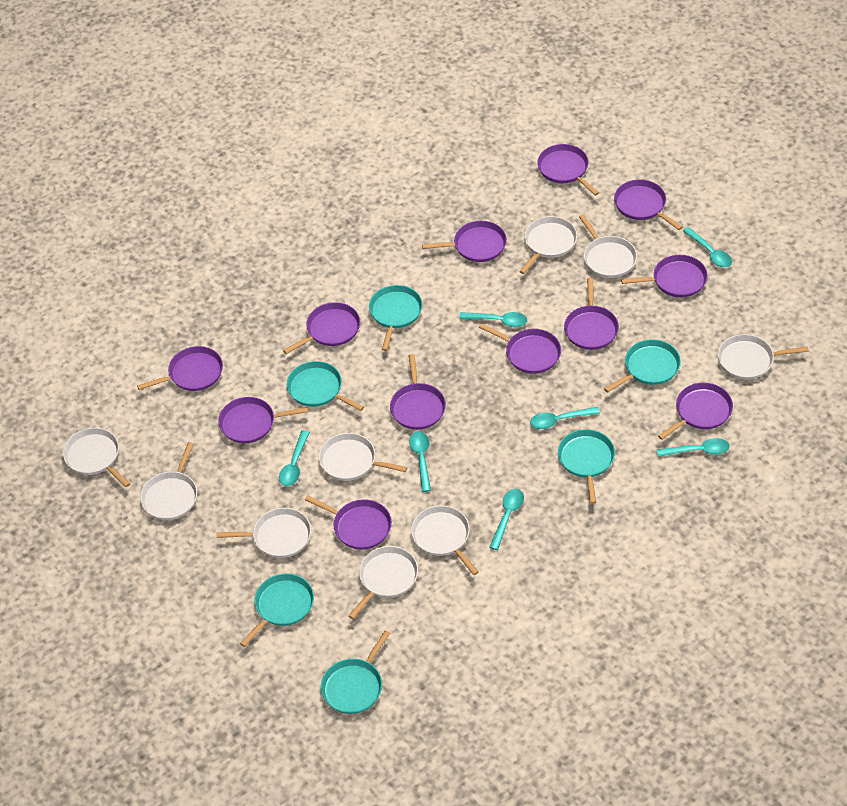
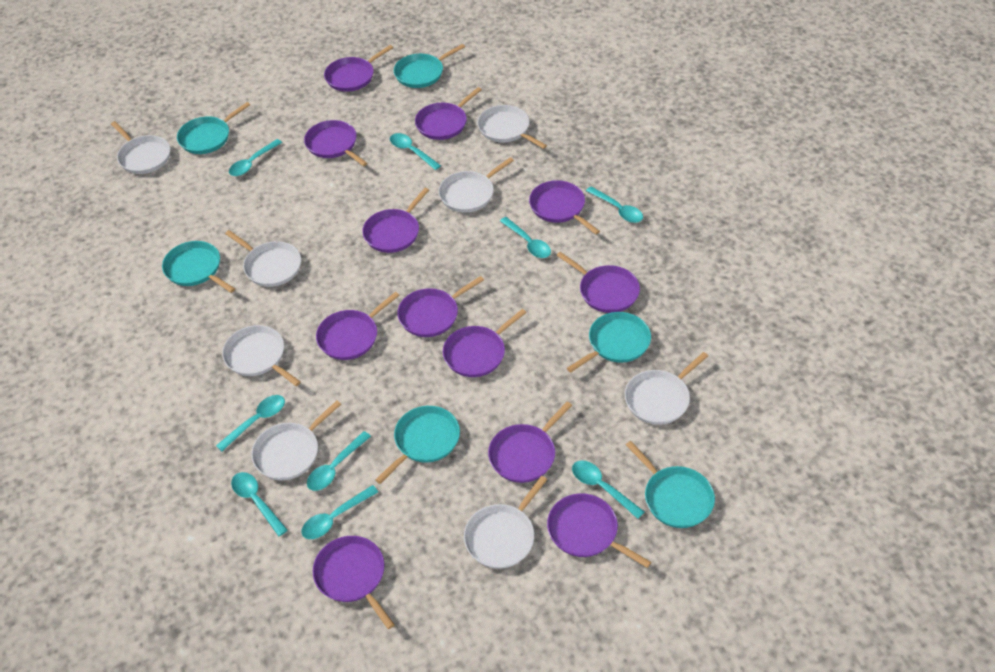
turquoise spoon: 7 -> 9
white pan: 9 -> 8

